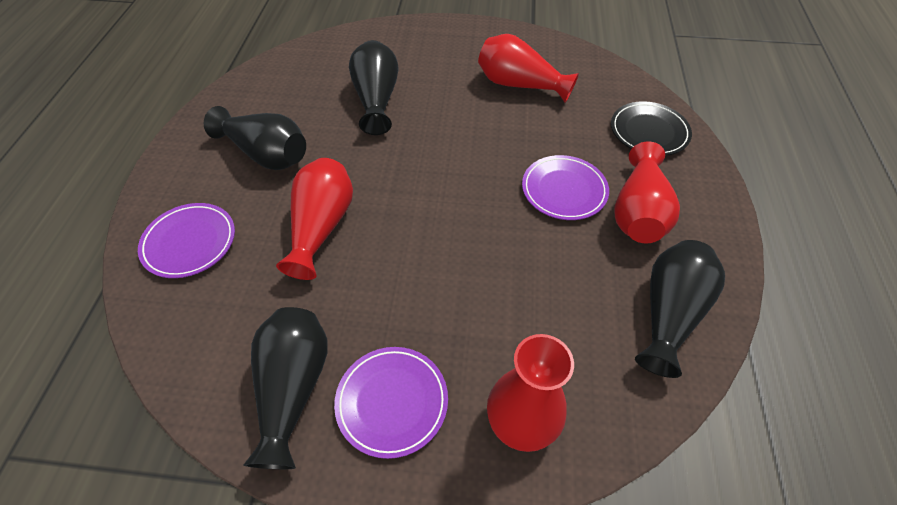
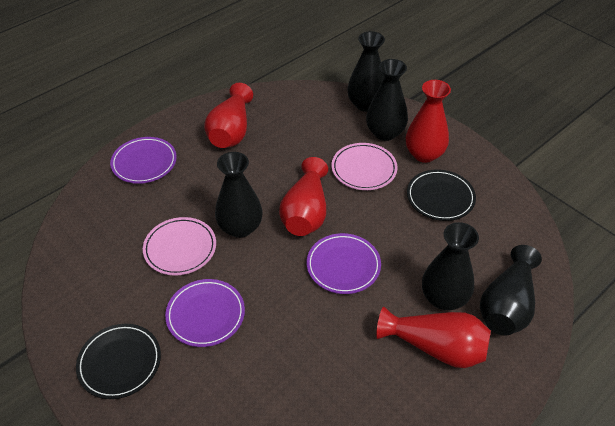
black plate: 1 -> 2
black vase: 4 -> 5
pink plate: 0 -> 2

